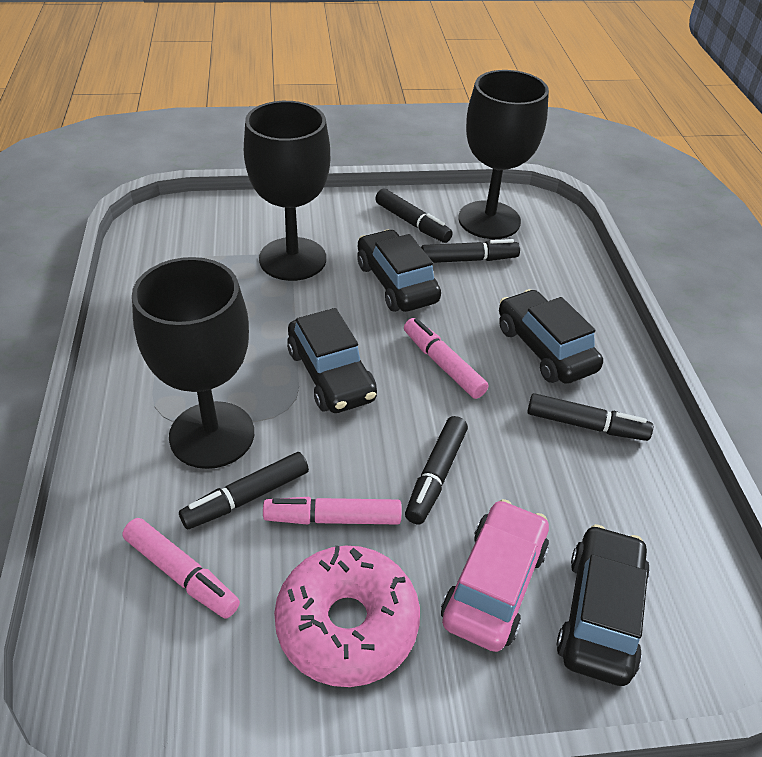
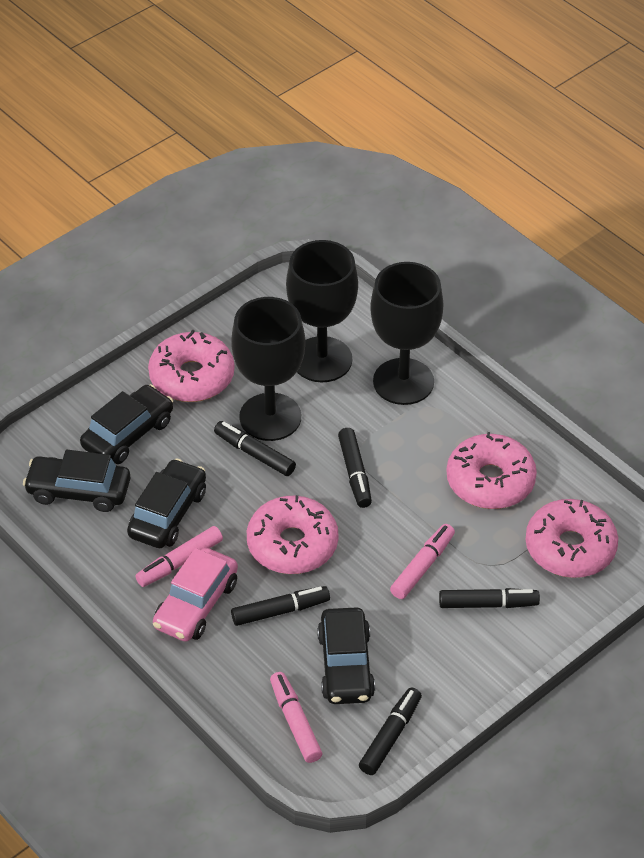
pink donut: 1 -> 4

